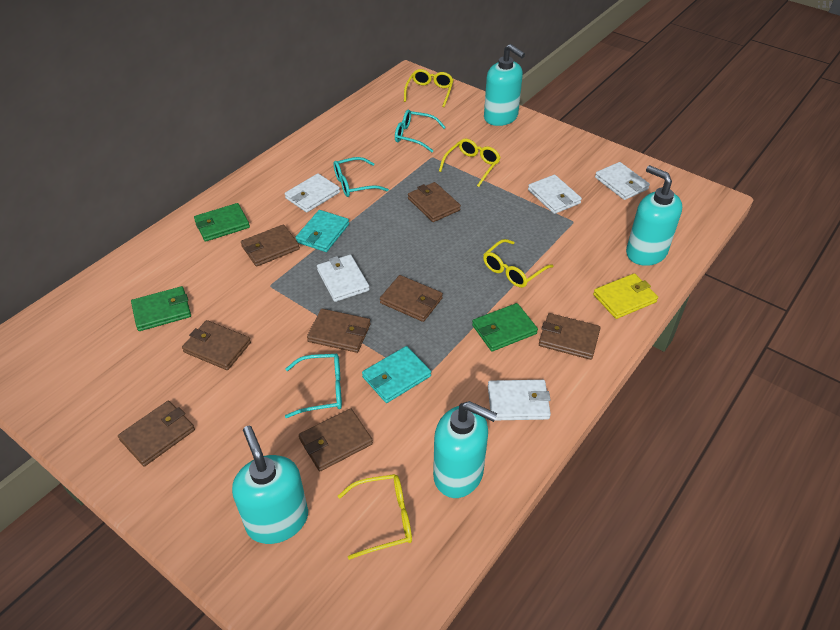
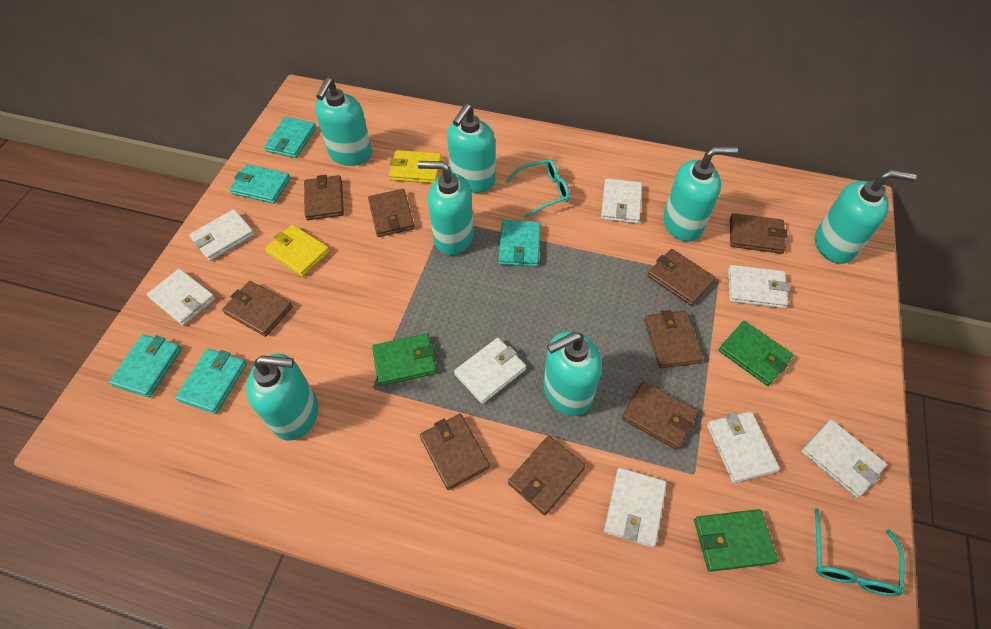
brown wallet: 8 -> 9
turquoise glasses: 3 -> 2
turquoise soap dispenser: 4 -> 7
turquoise wallet: 2 -> 5
white wallet: 5 -> 8
yellow glasses: 4 -> 0
yellow wallet: 1 -> 2

